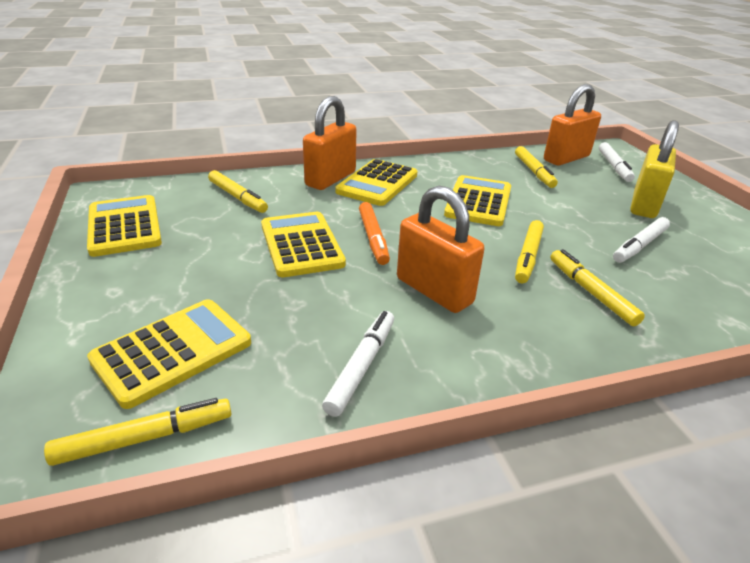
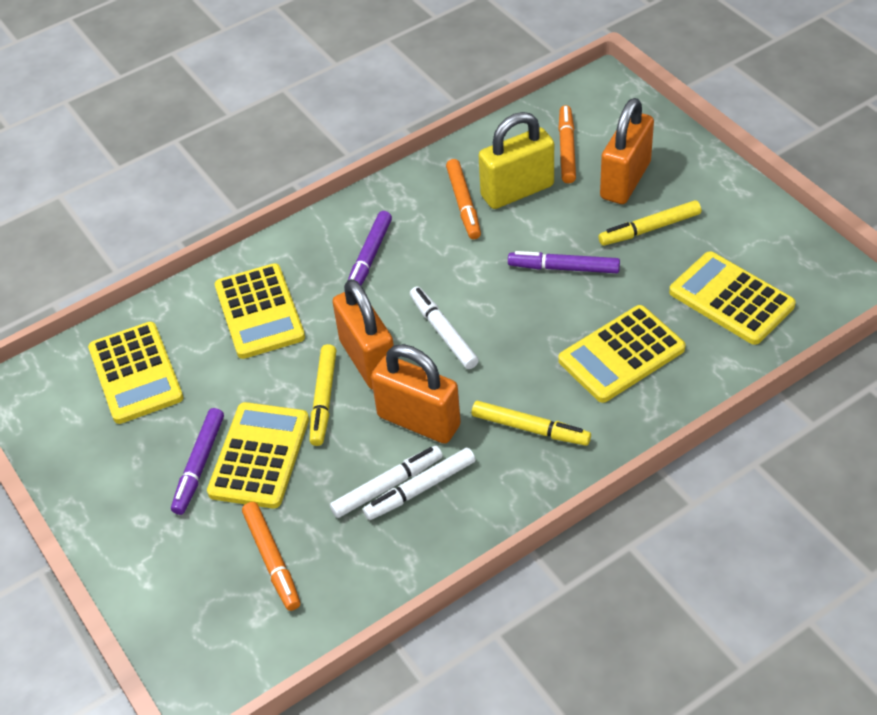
orange marker: 1 -> 3
purple marker: 0 -> 3
yellow marker: 5 -> 3

